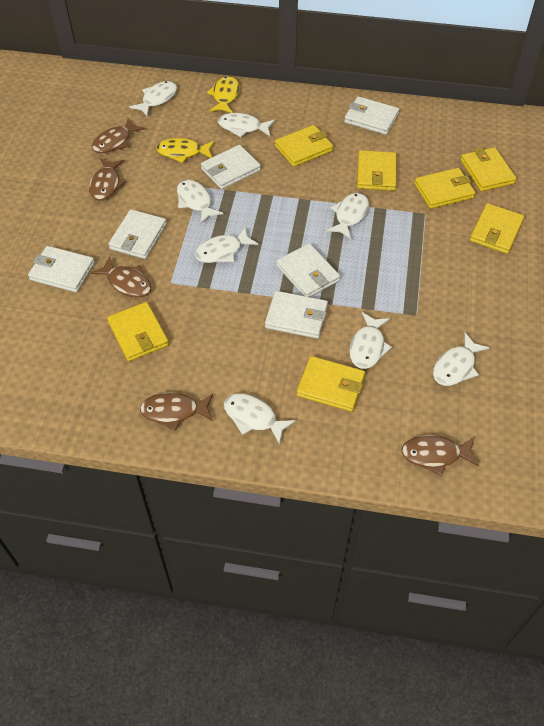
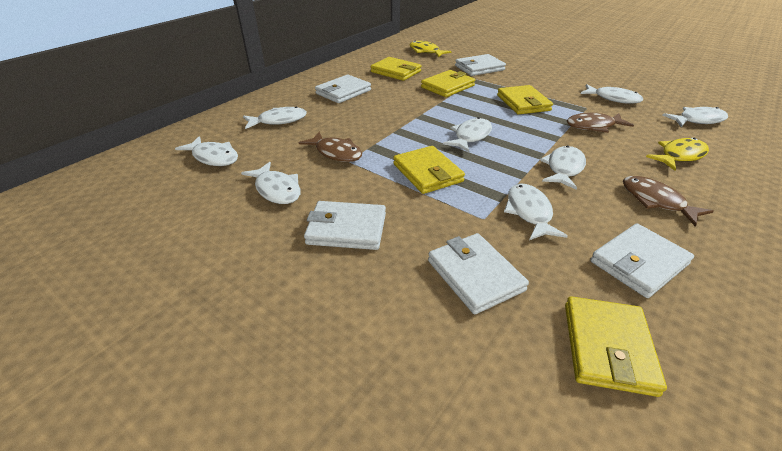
brown fish: 5 -> 3
white wallet: 6 -> 5
yellow wallet: 7 -> 5

